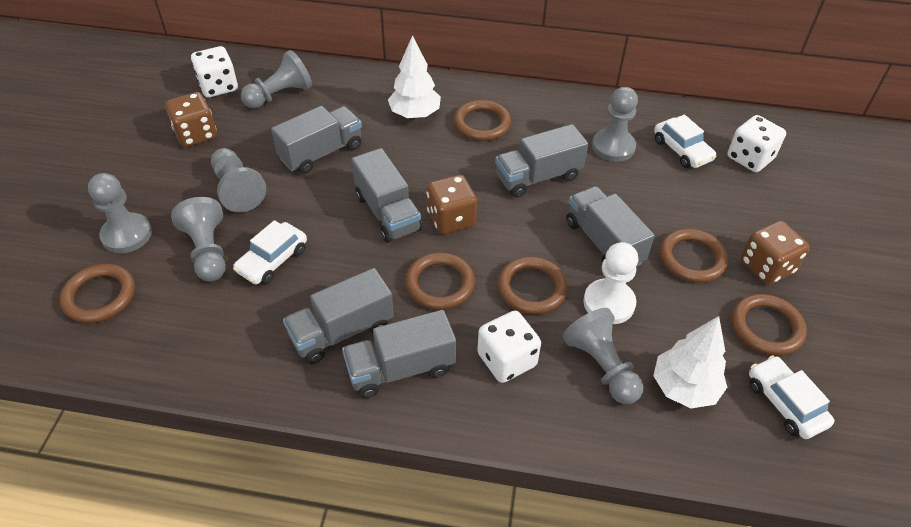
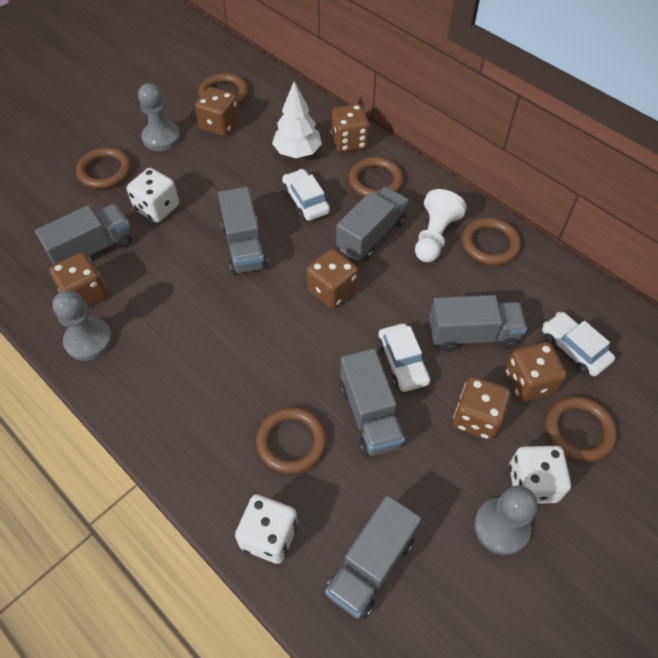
brown dice: 3 -> 6
grey pawn: 6 -> 3
white tree: 2 -> 1

